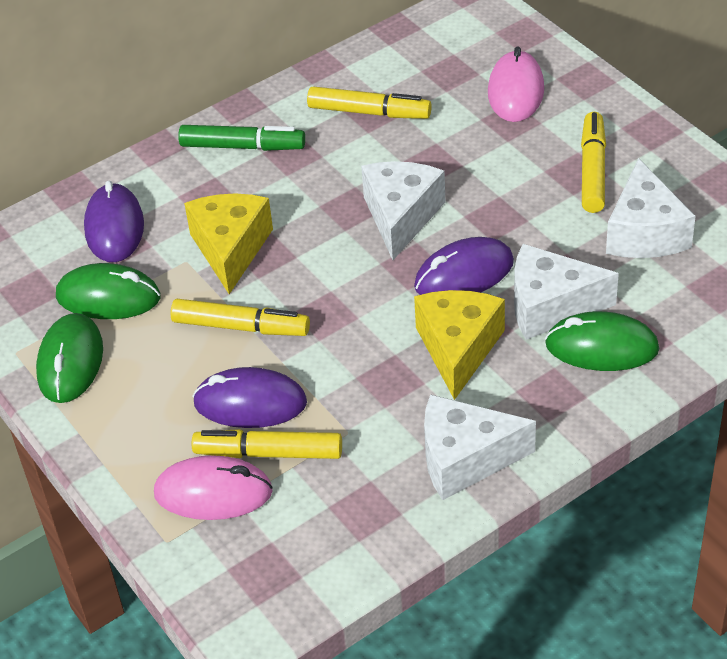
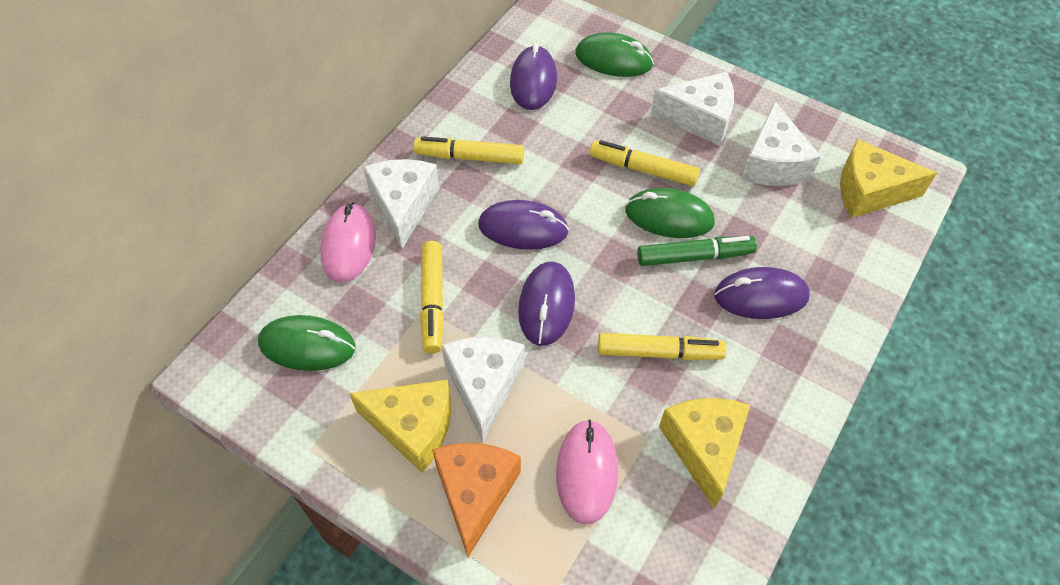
orange cheese: 0 -> 1
purple mouse: 3 -> 4
yellow cheese: 2 -> 3

